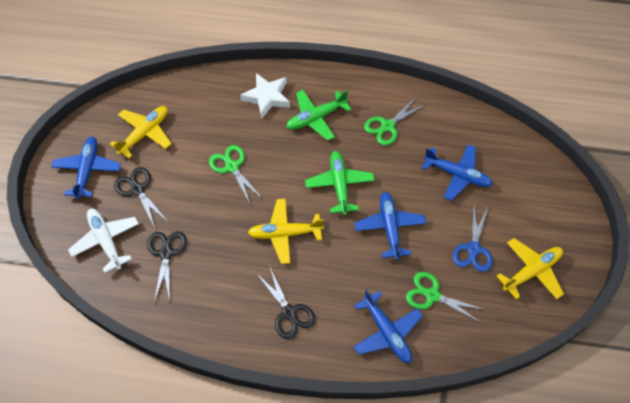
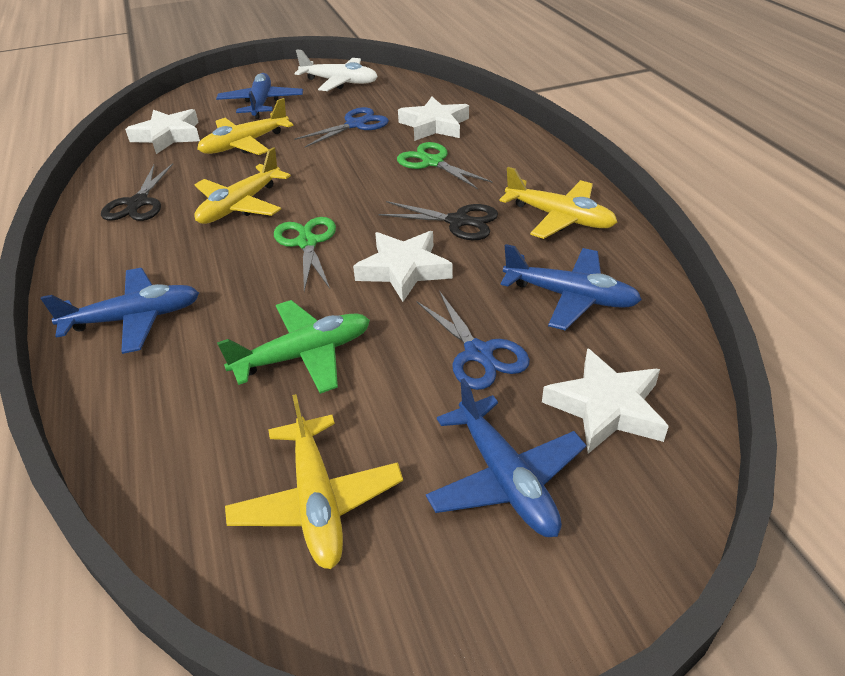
black scissors: 3 -> 2
blue scissors: 1 -> 2
green plane: 2 -> 1
green scissors: 3 -> 2
white star: 1 -> 4
yellow plane: 3 -> 4

